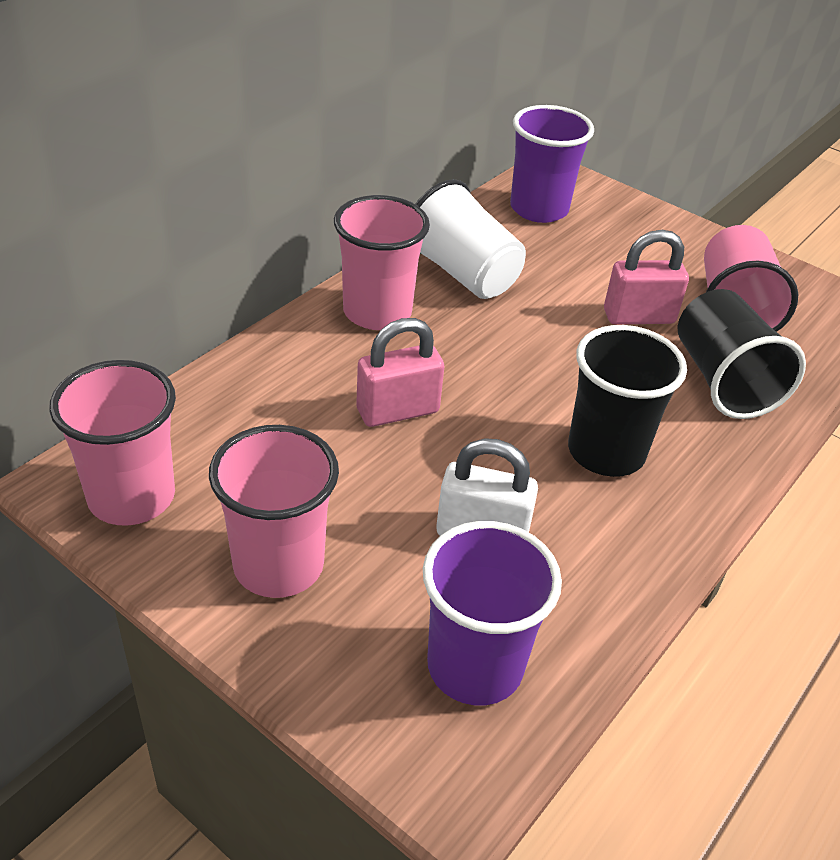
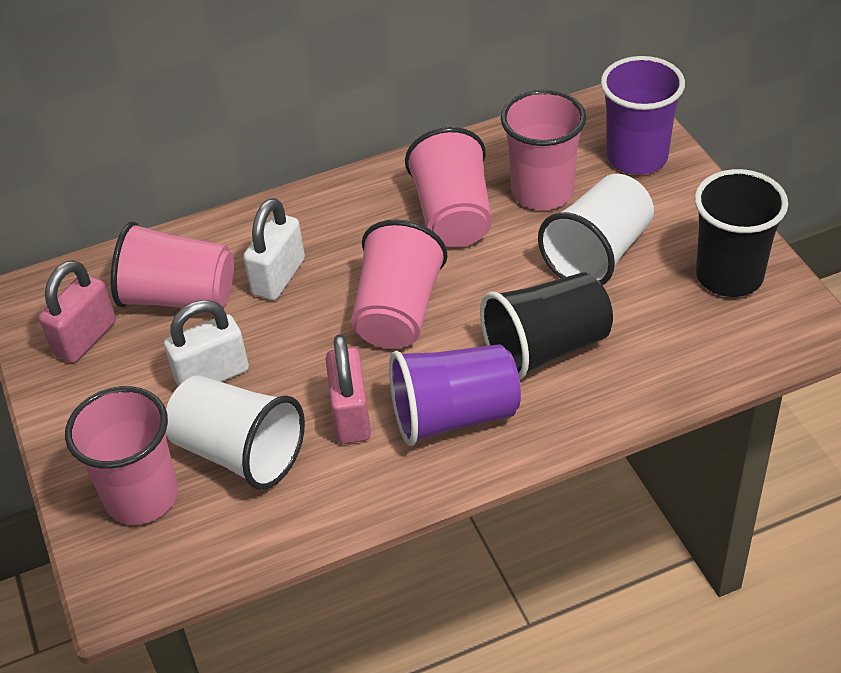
pink cup: 4 -> 5
white cup: 1 -> 2
white padlock: 1 -> 2

